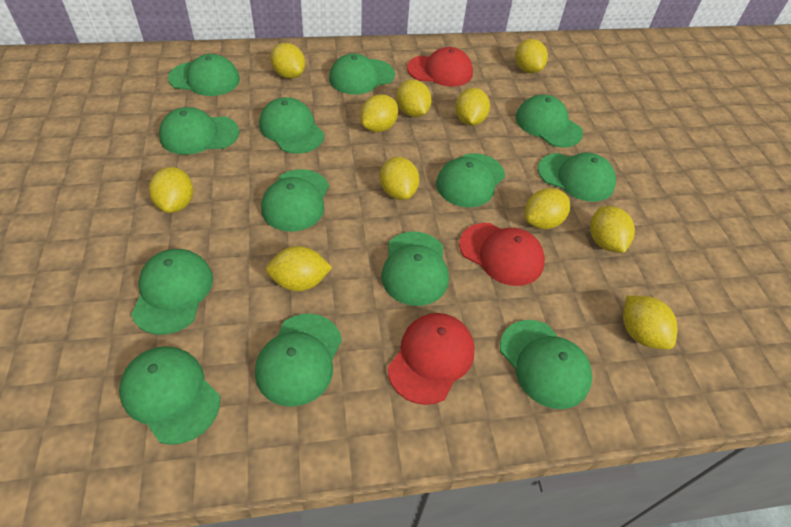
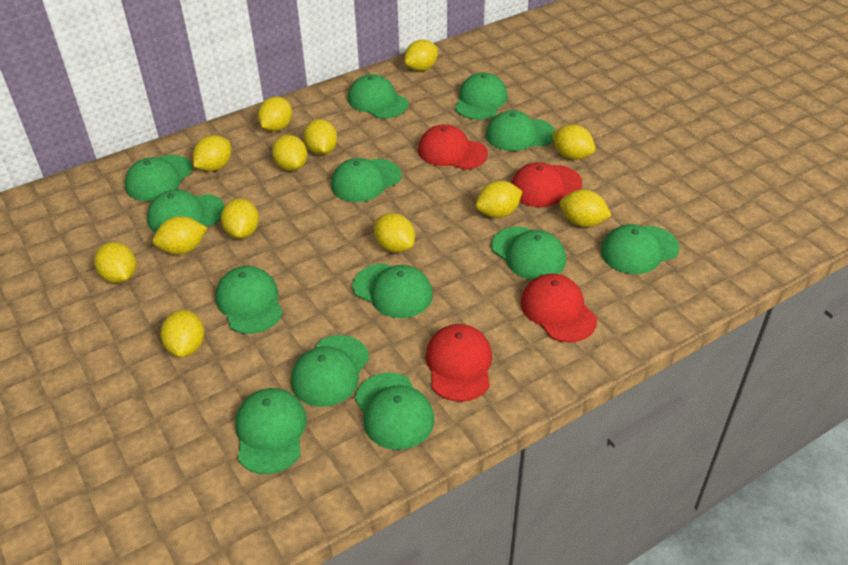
red cap: 3 -> 4
yellow lemon: 11 -> 13

